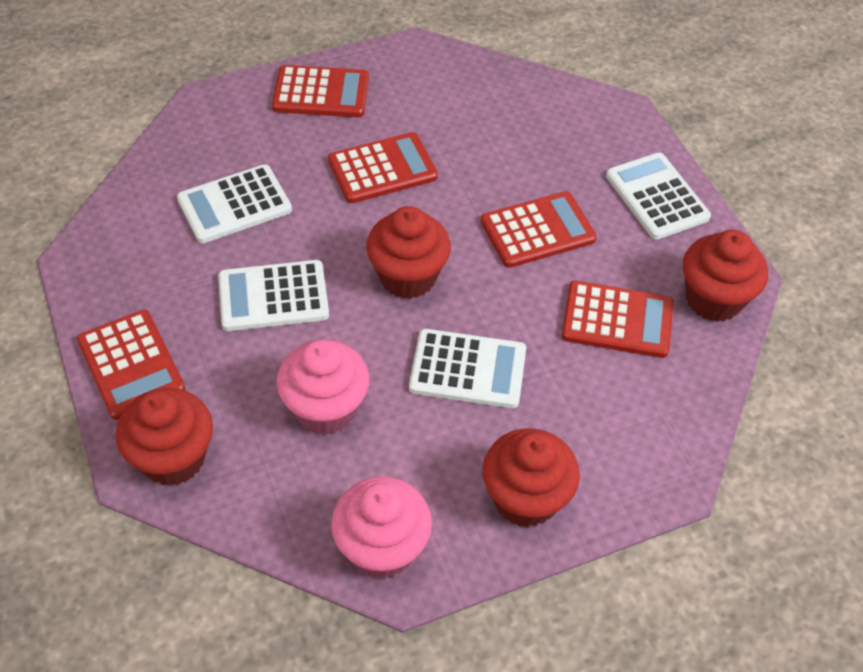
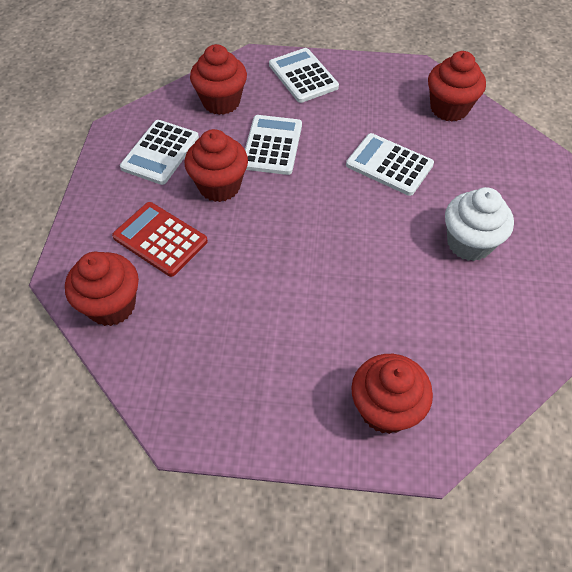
pink cupcake: 2 -> 0
red calculator: 5 -> 1
red cupcake: 4 -> 5
white cupcake: 0 -> 1

